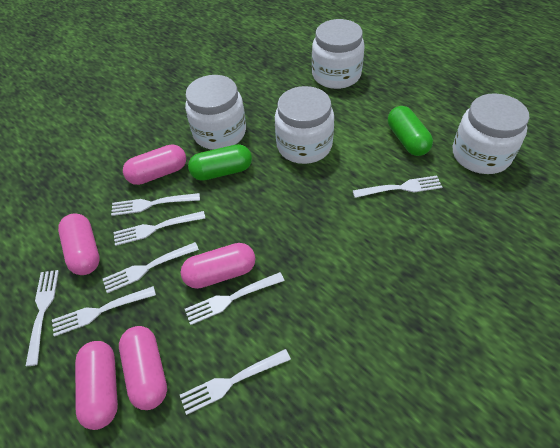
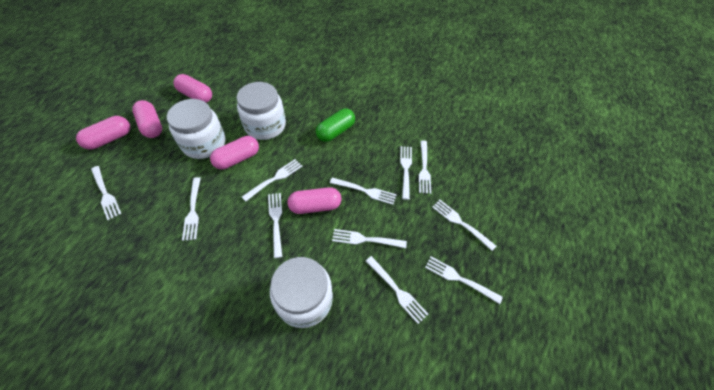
green capsule: 2 -> 1
white fork: 8 -> 11
white jar: 4 -> 3

